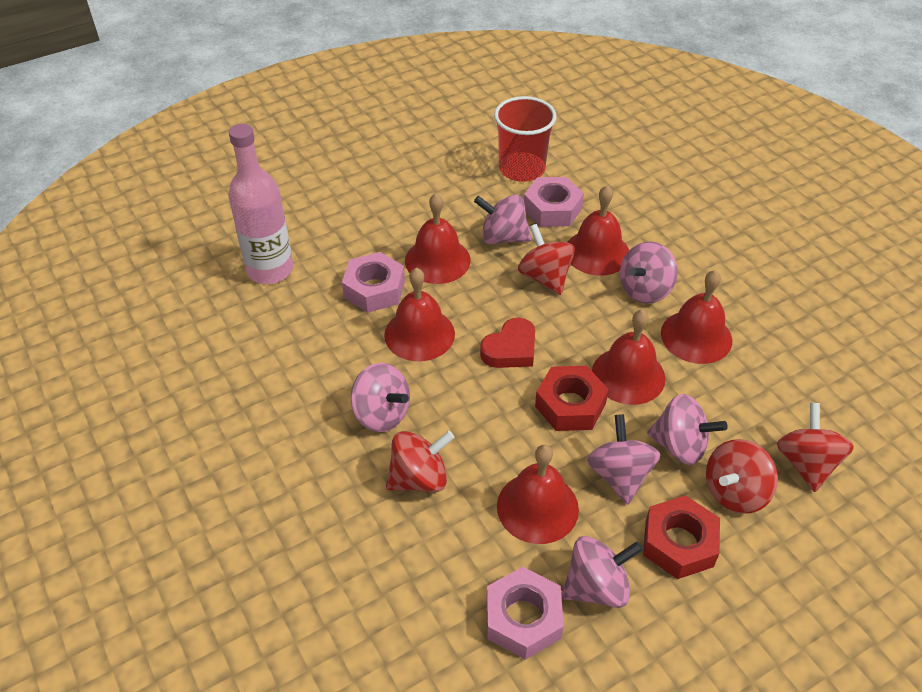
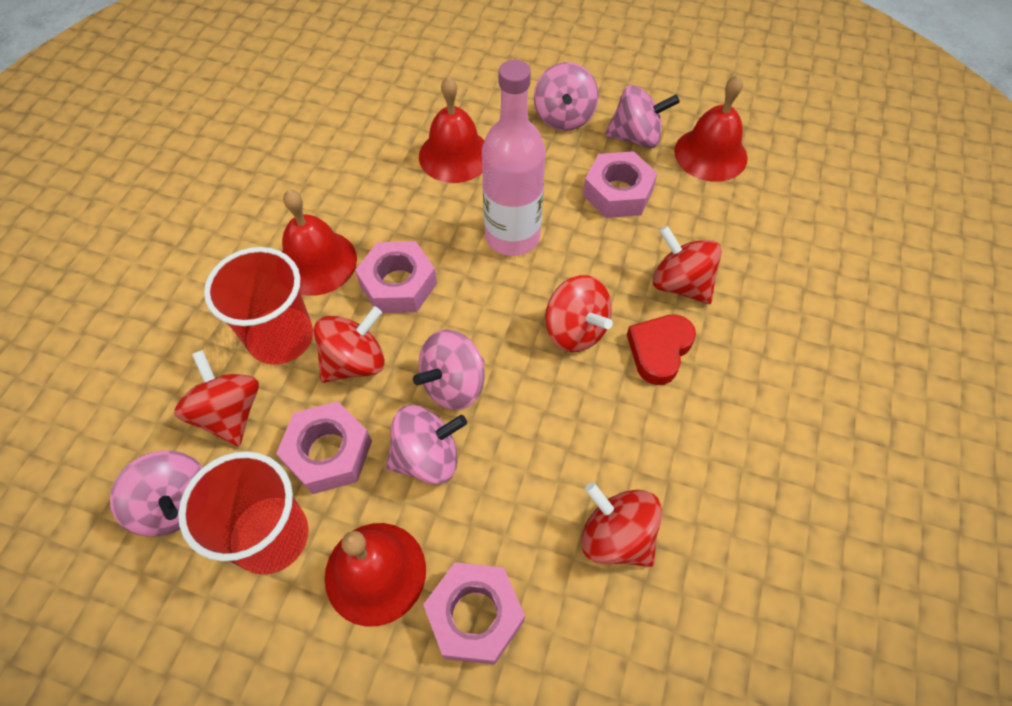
pink nut: 3 -> 4
pink spinning top: 6 -> 5
red bell: 6 -> 4
red cup: 1 -> 2
red nut: 2 -> 0
red spinning top: 4 -> 5

